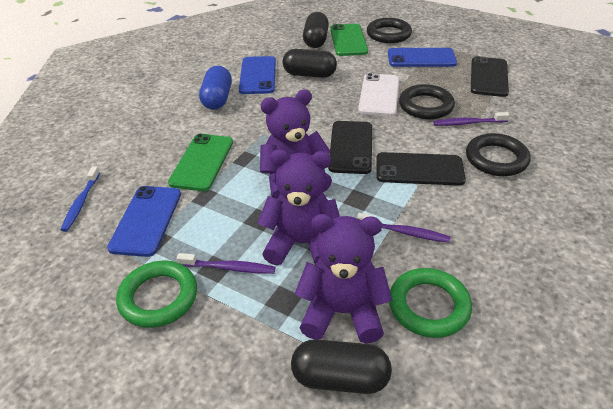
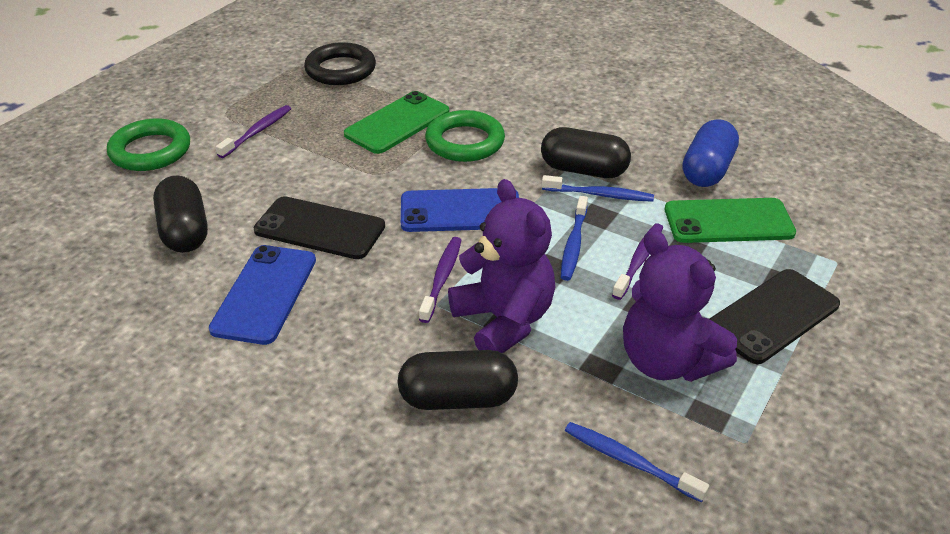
black phone: 3 -> 2
black ring: 3 -> 1
blue phone: 3 -> 2
blue toothbrush: 1 -> 3
purple teddy bear: 3 -> 2
white phone: 1 -> 0

